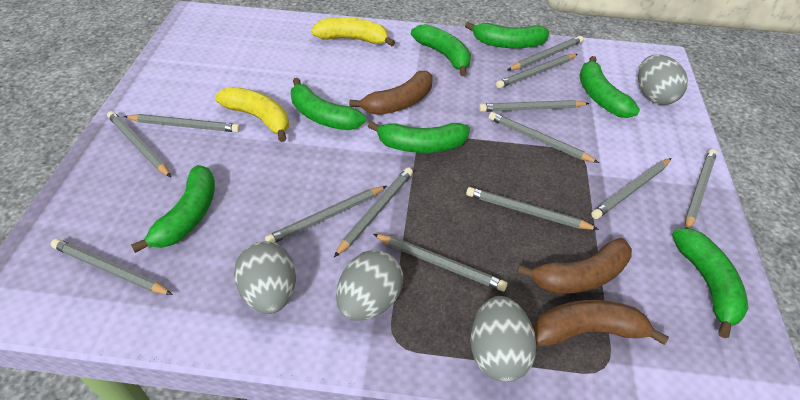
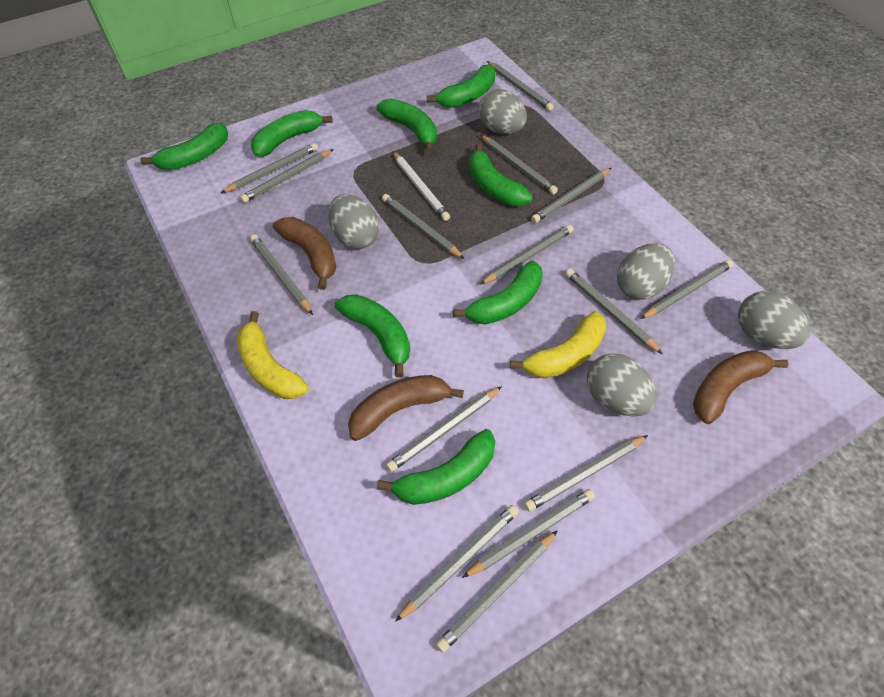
green banana: 7 -> 8
grey egg: 4 -> 5
grey pencil: 13 -> 15
white pencil: 0 -> 1

